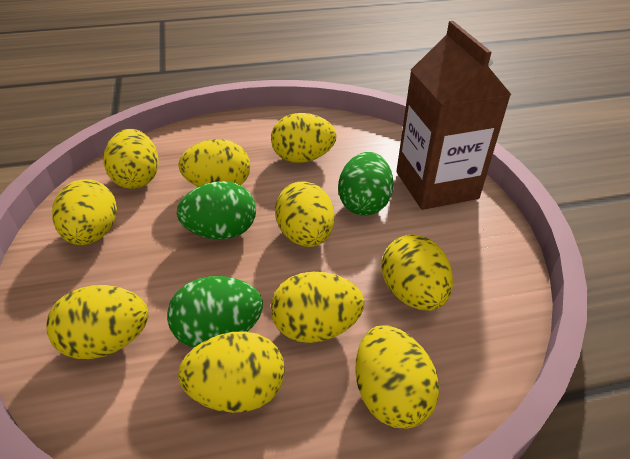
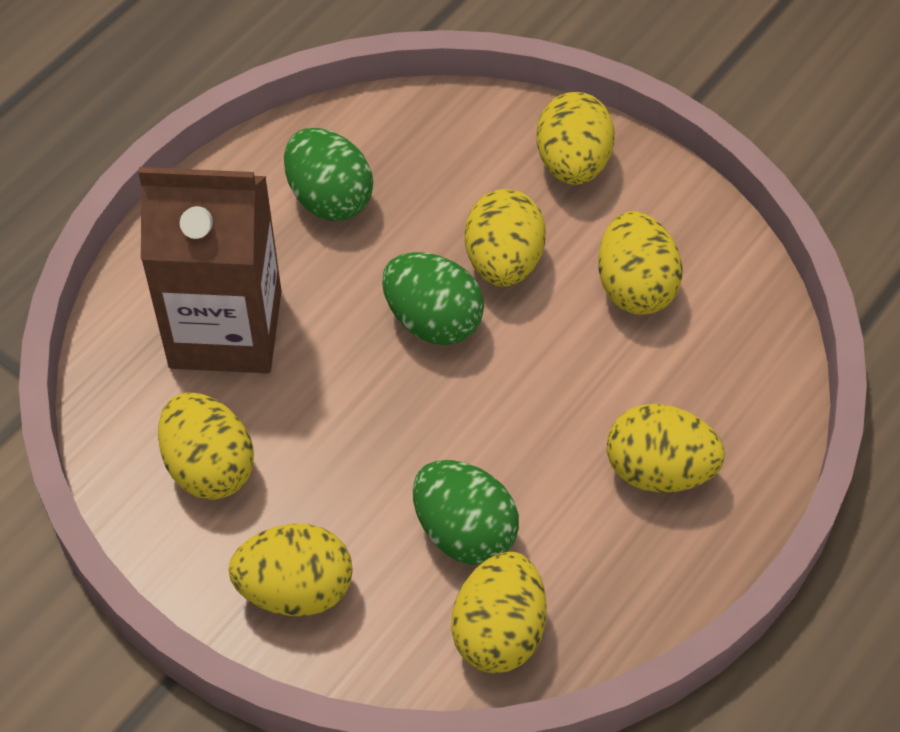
yellow egg: 10 -> 7

